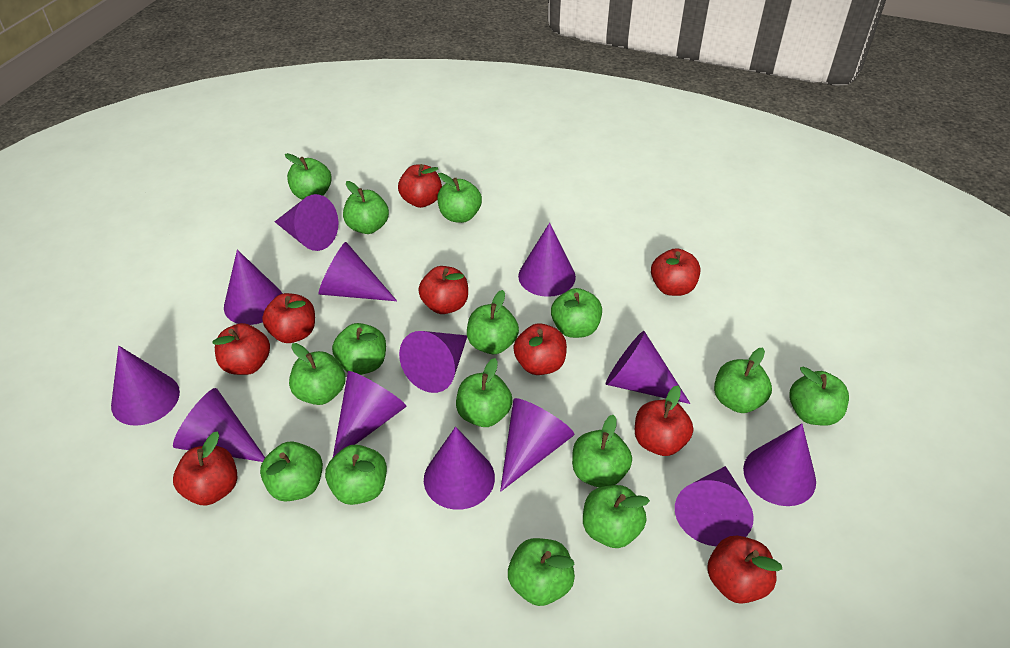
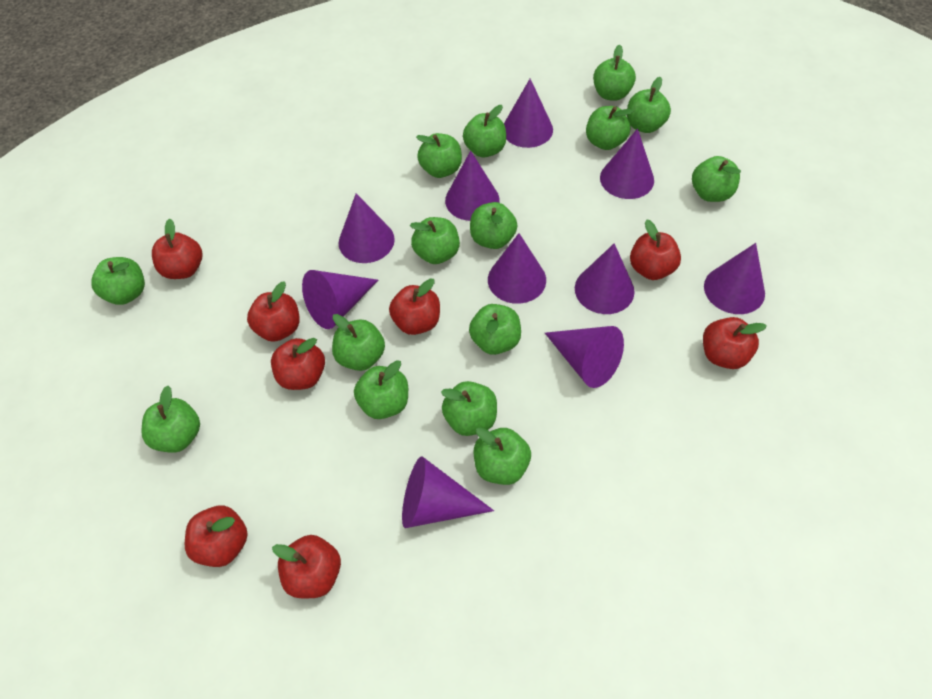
purple cone: 13 -> 10
red apple: 9 -> 8

